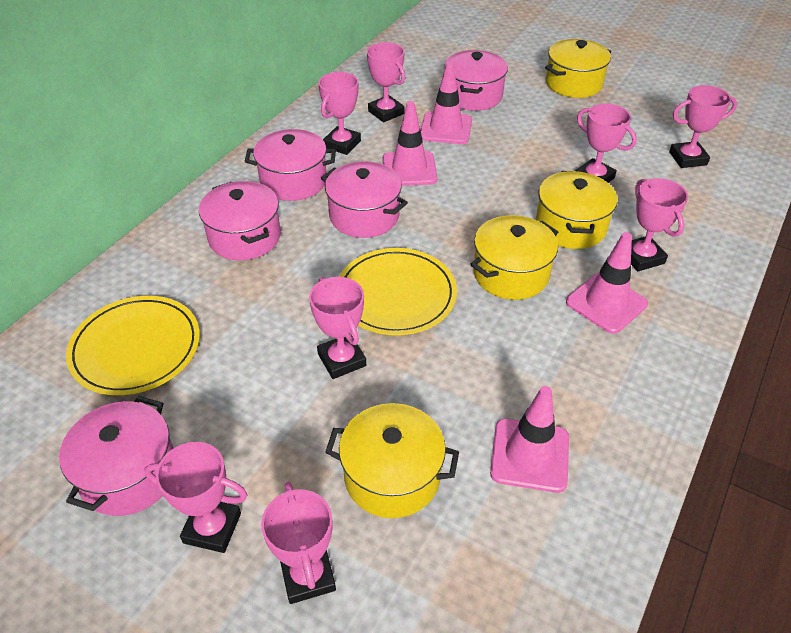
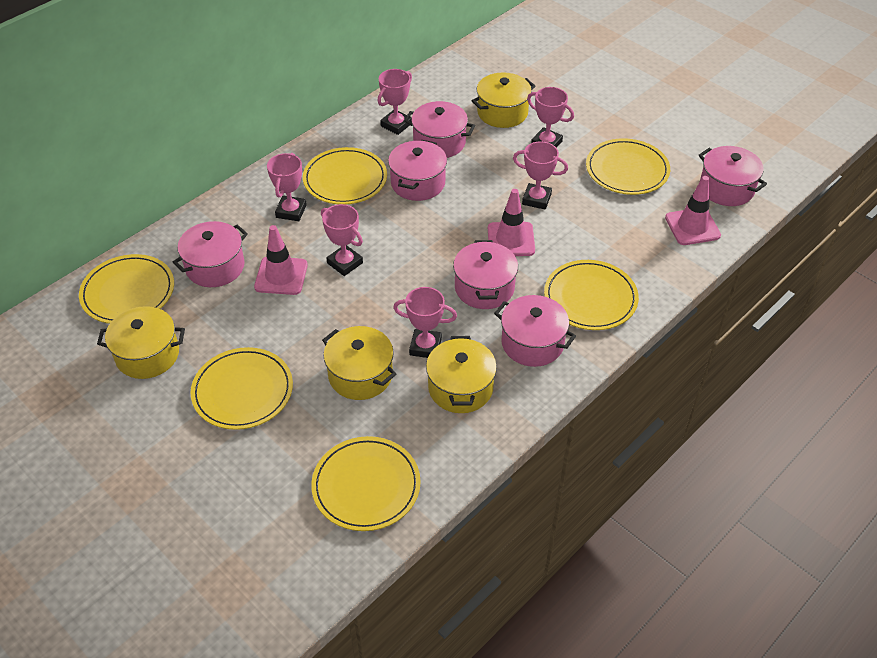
pink pot: 5 -> 6
pink traffic cone: 4 -> 3
pink trophy: 8 -> 6
yellow plate: 2 -> 6

